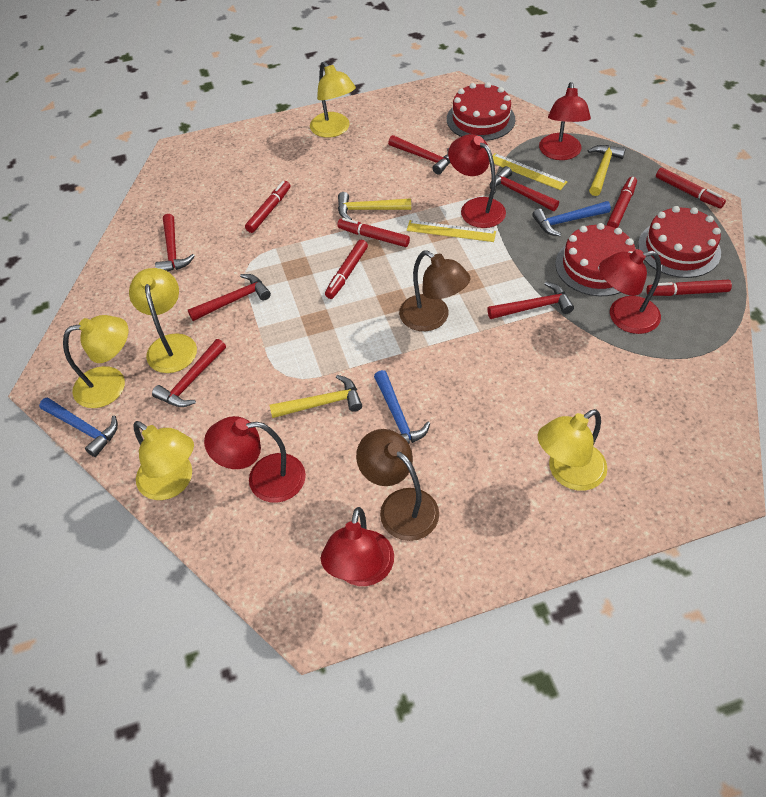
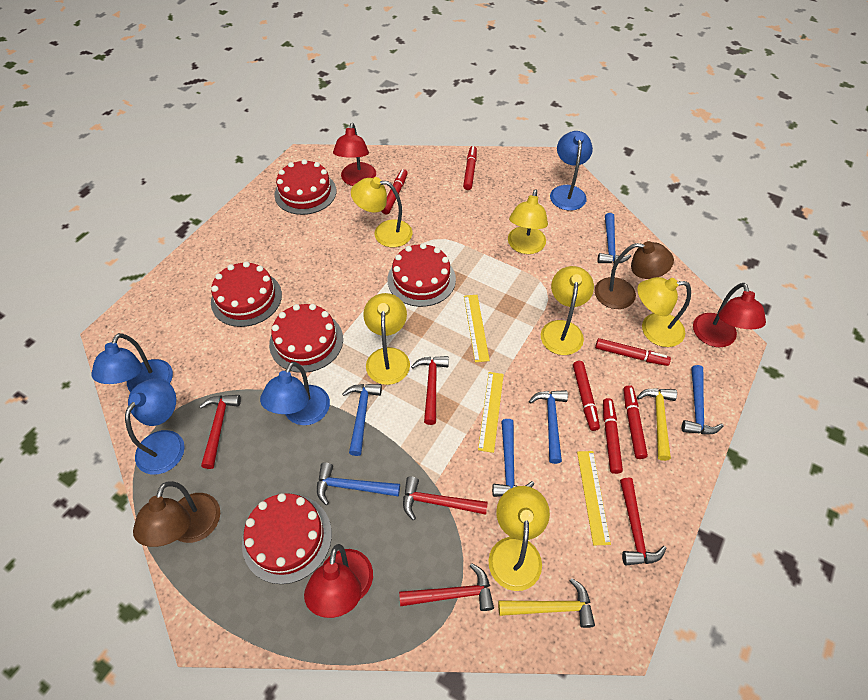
blue hammer: 3 -> 6
blue lamp: 0 -> 4
red cake: 3 -> 5
red hammer: 6 -> 5
red lamp: 5 -> 3
yellow hammer: 3 -> 2
yellow lamp: 5 -> 6
yellow ruler: 2 -> 3

